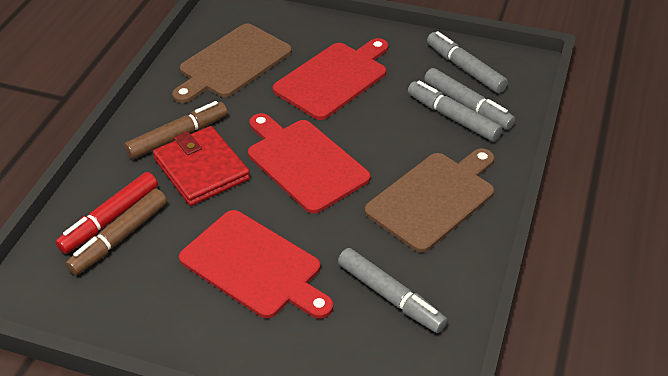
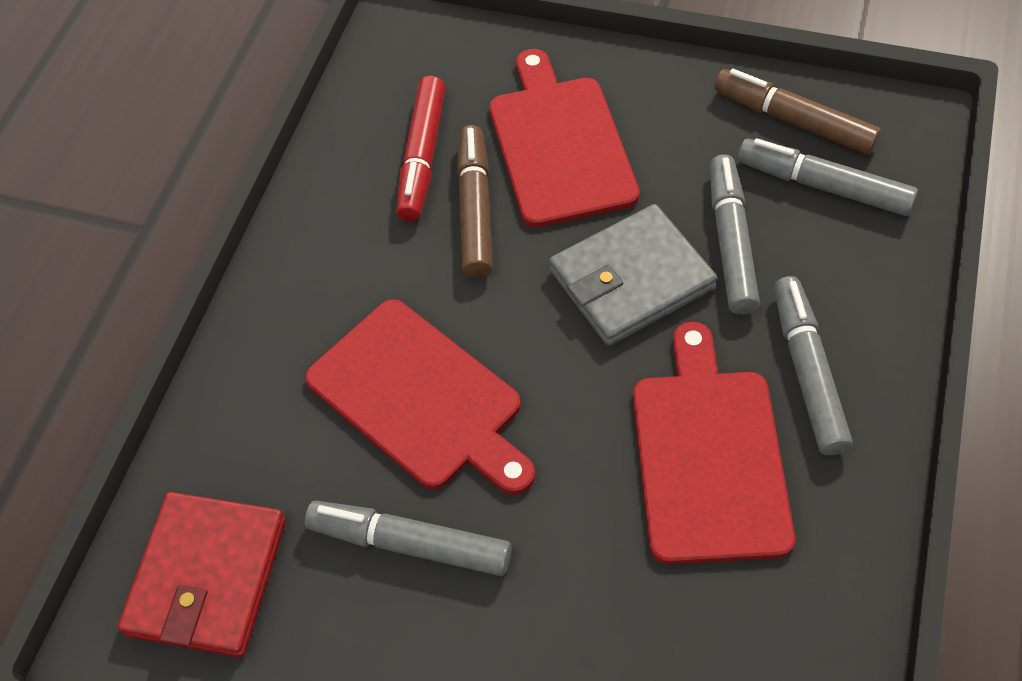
brown cutting board: 2 -> 0
grey wallet: 0 -> 1

